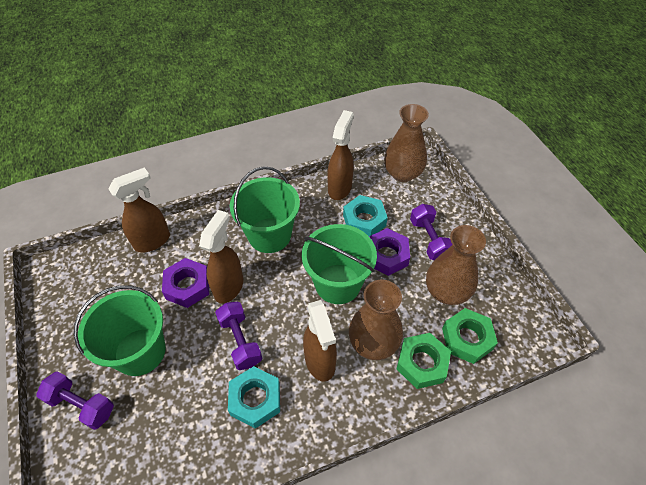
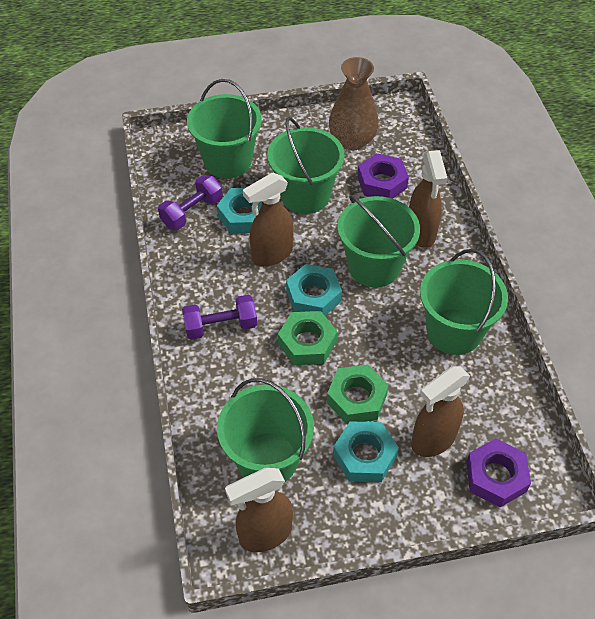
brown vase: 3 -> 1
green bucket: 3 -> 5
purple dumbbell: 3 -> 2
turquoise nut: 2 -> 3

